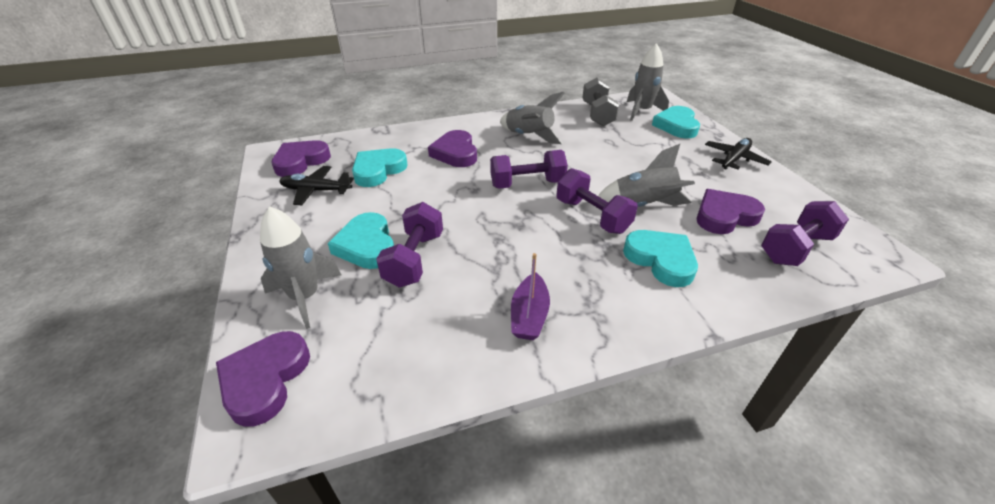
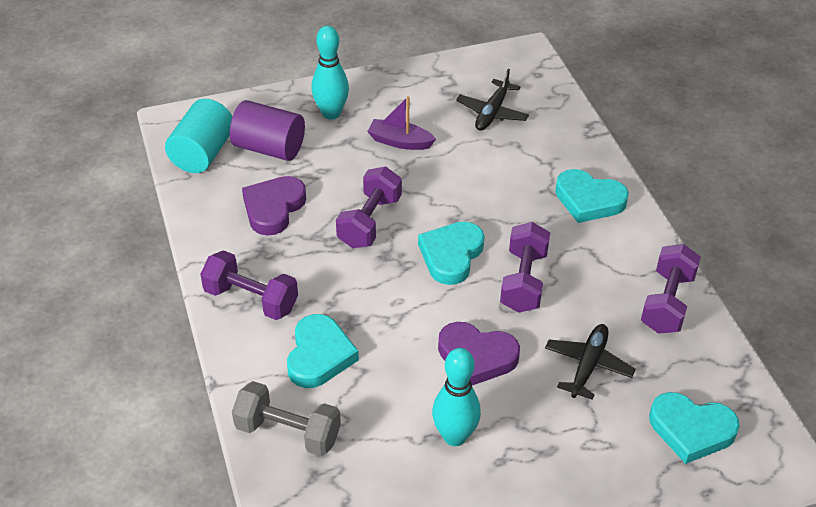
grey rocket: 4 -> 0
purple cylinder: 0 -> 1
purple heart: 4 -> 2
turquoise bowling pin: 0 -> 2
turquoise cylinder: 0 -> 1

